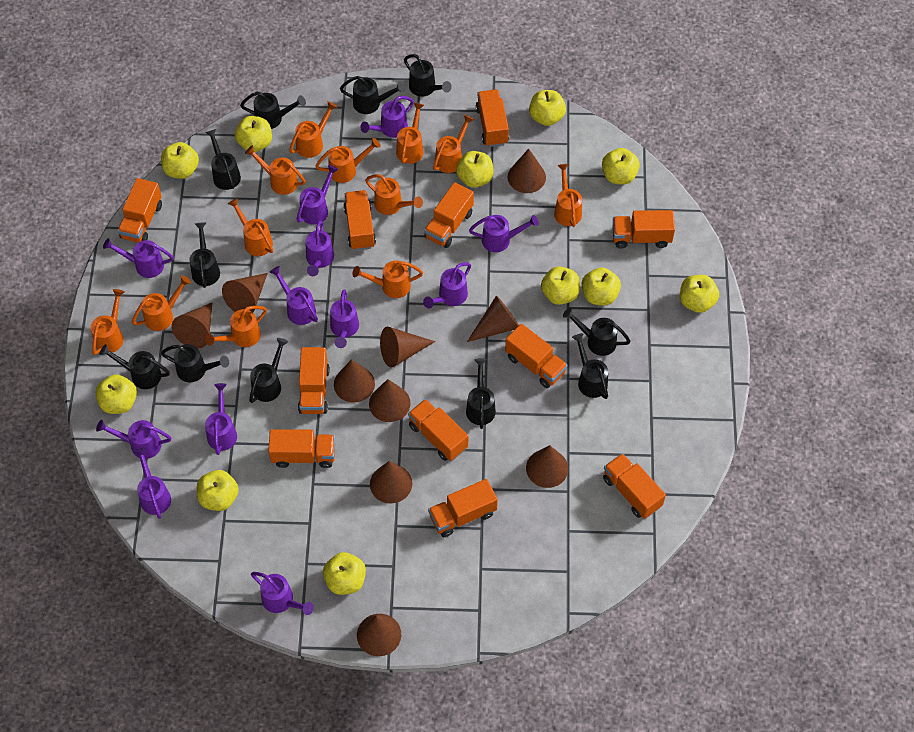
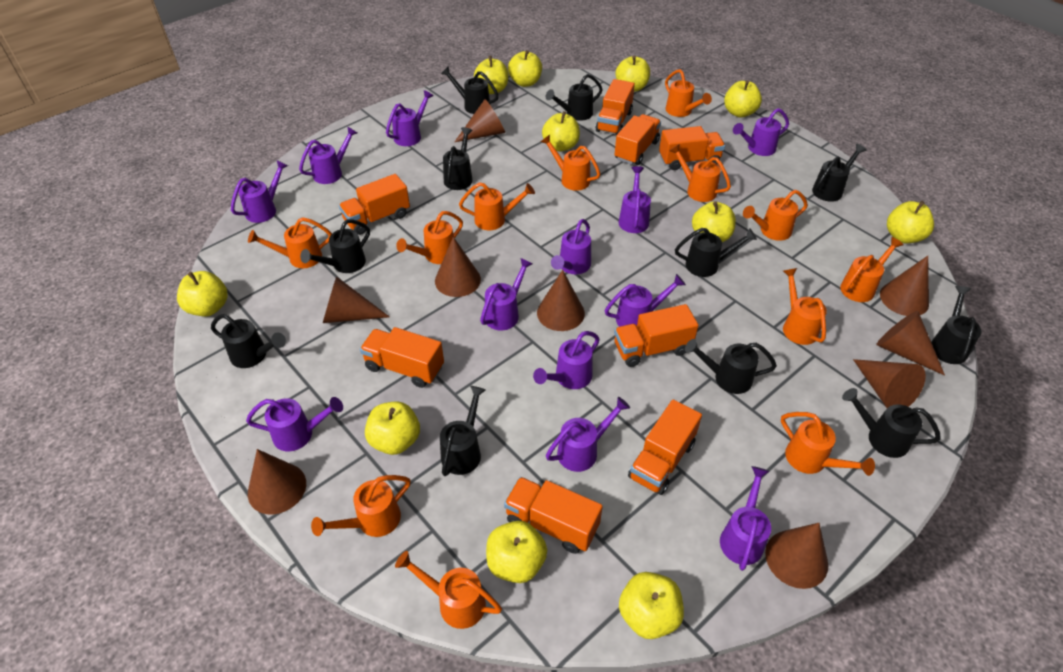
brown cone: 10 -> 9
orange truck: 11 -> 8

